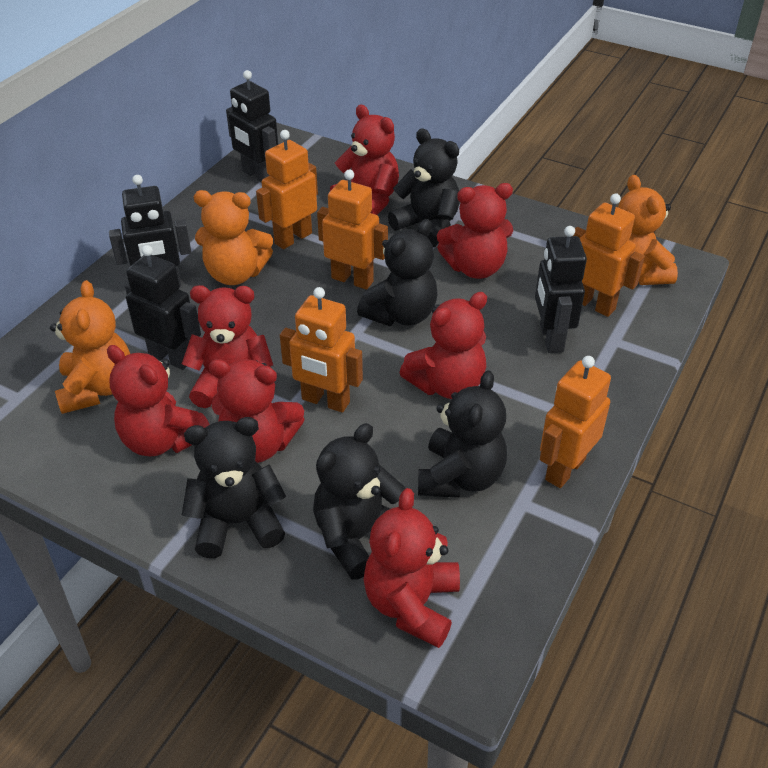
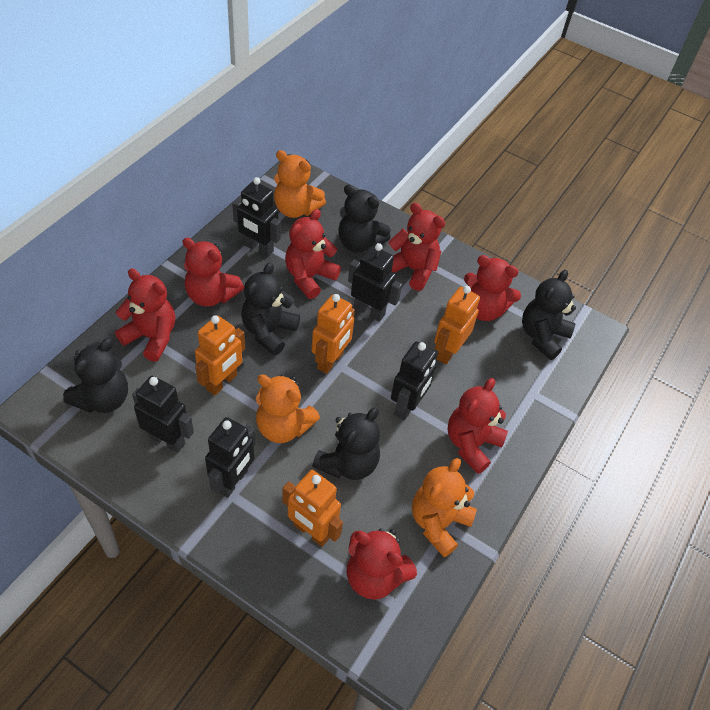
black robot: 4 -> 5
orange robot: 5 -> 4

